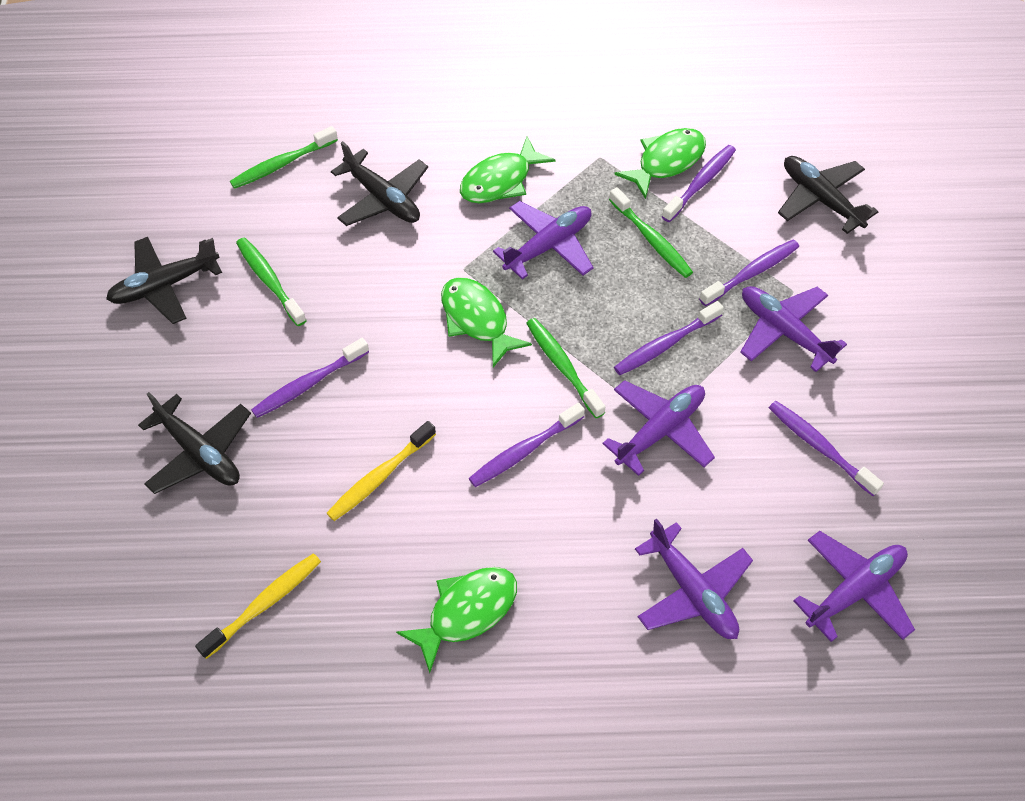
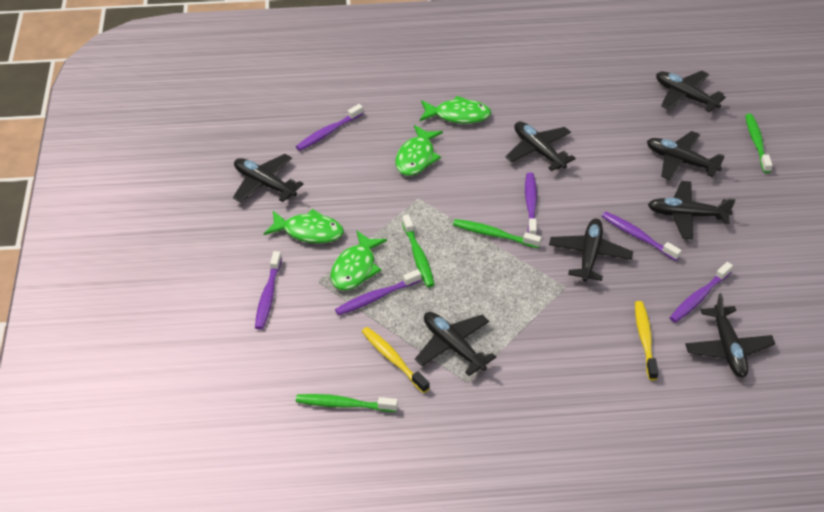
black plane: 4 -> 8
purple plane: 5 -> 0

